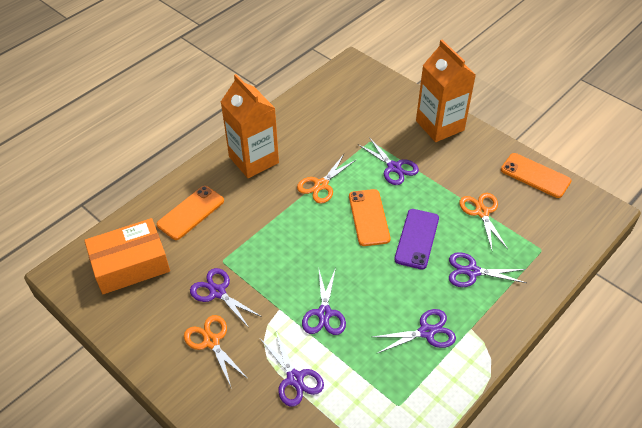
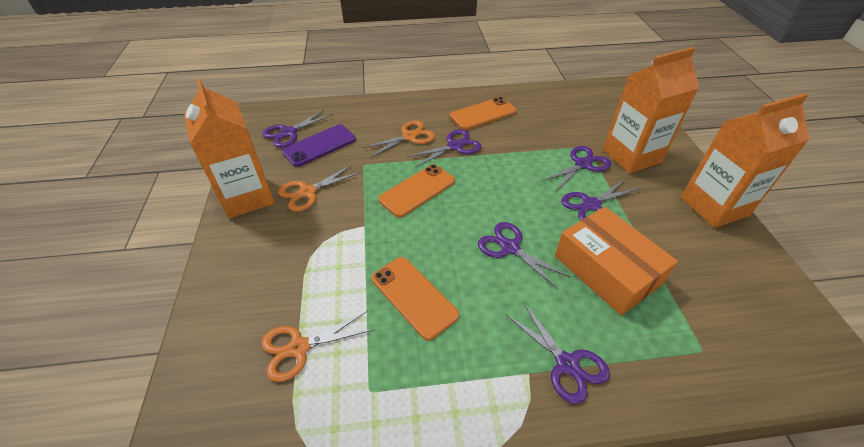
orange carton: 2 -> 3

